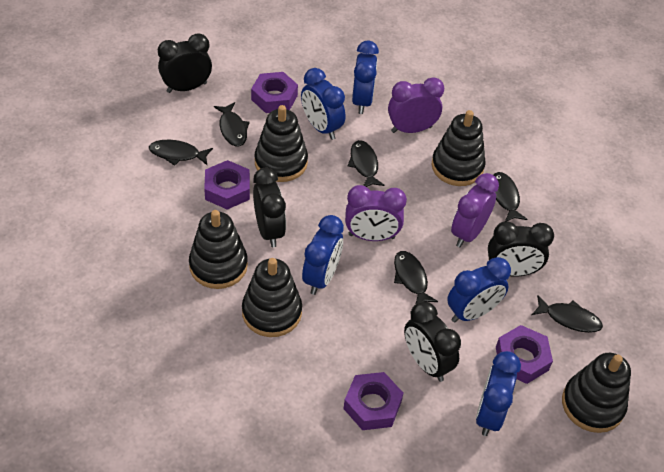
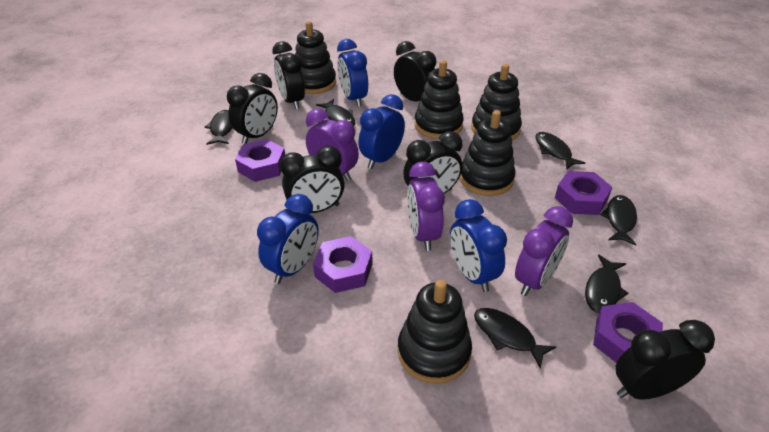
black clock: 4 -> 6
blue clock: 5 -> 4

